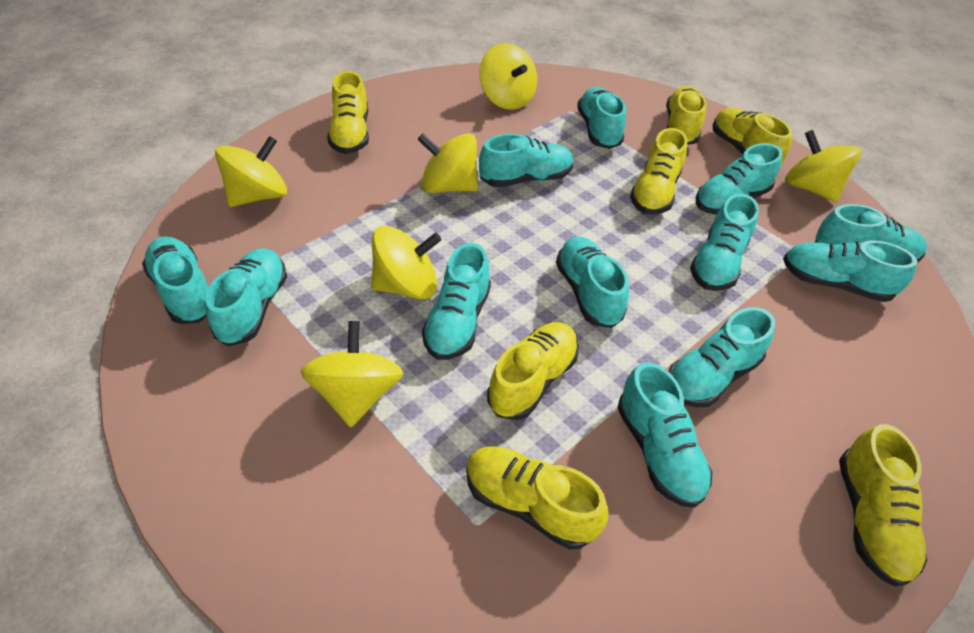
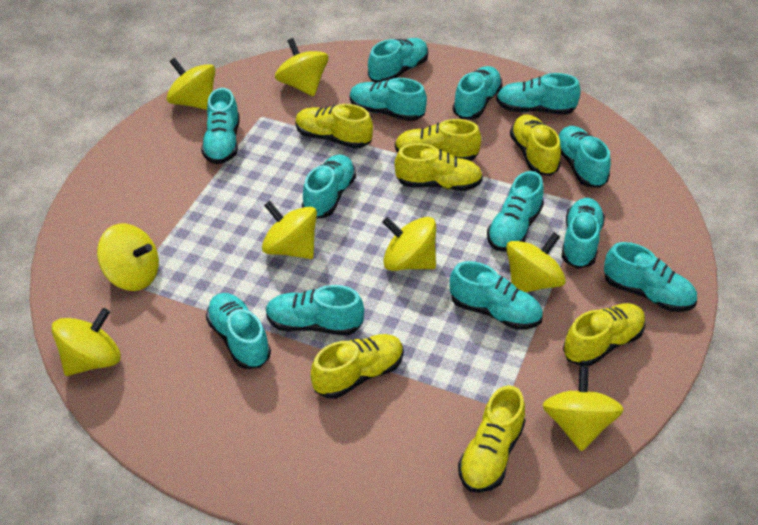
turquoise shoe: 12 -> 13
yellow spinning top: 6 -> 8

